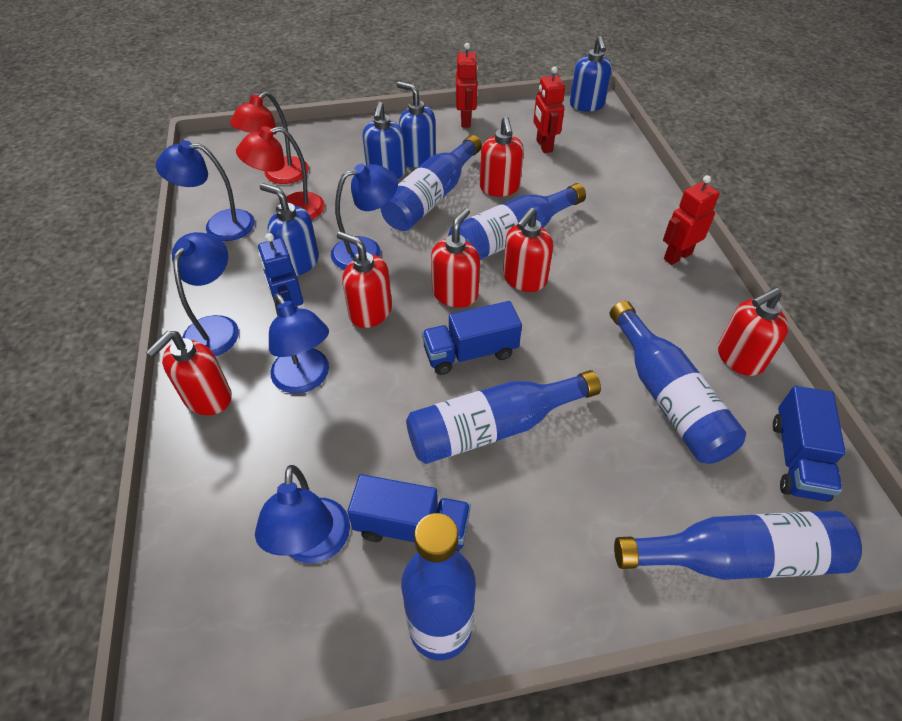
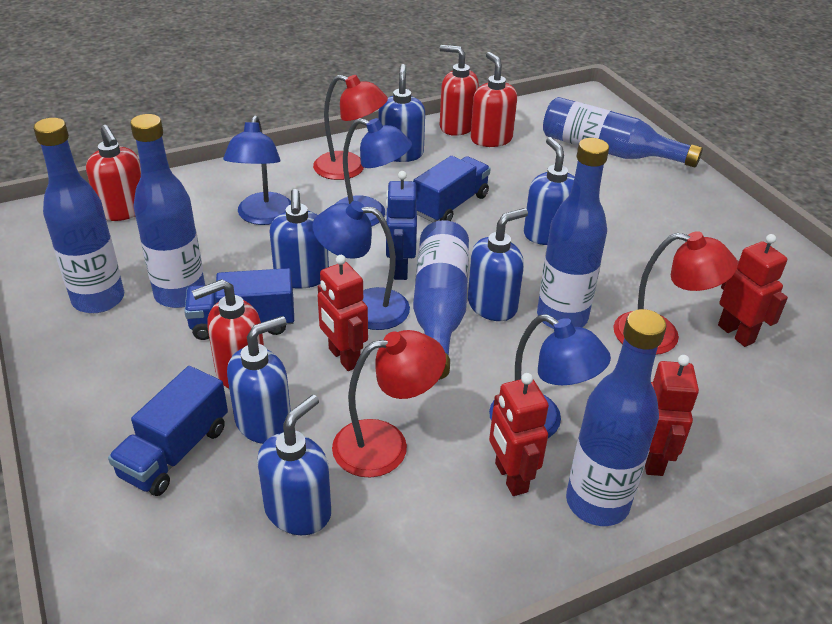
blue lamp: 5 -> 4
blue soap dispenser: 4 -> 6
red lamp: 2 -> 3
red robot: 3 -> 4
red soap dispenser: 6 -> 4

